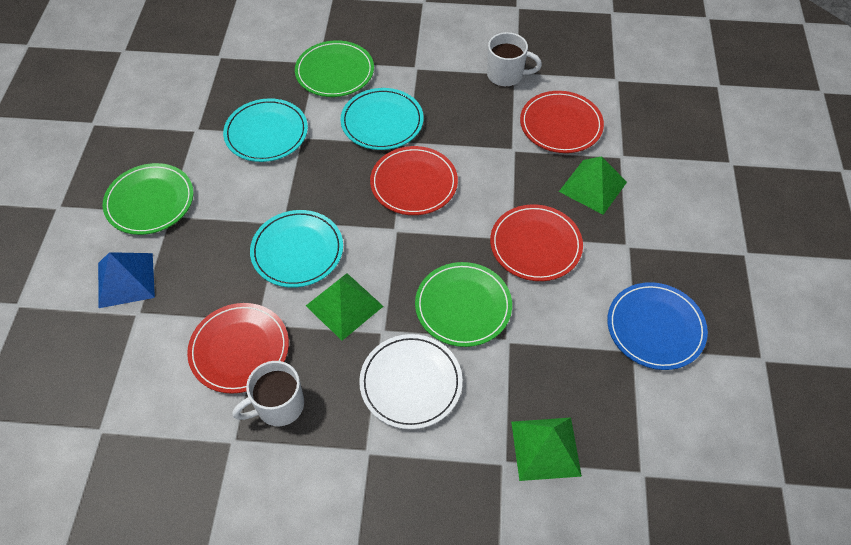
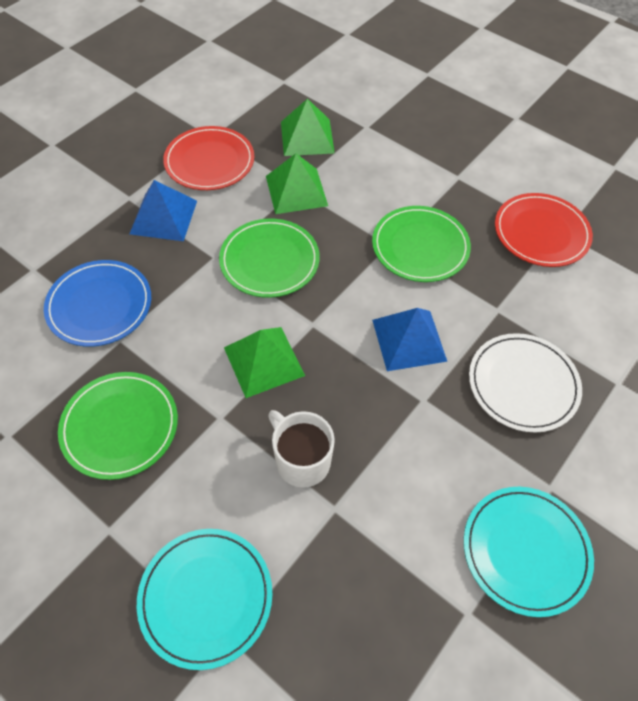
blue pyramid: 1 -> 2
red plate: 4 -> 2
turquoise plate: 3 -> 2
white mug: 2 -> 1

